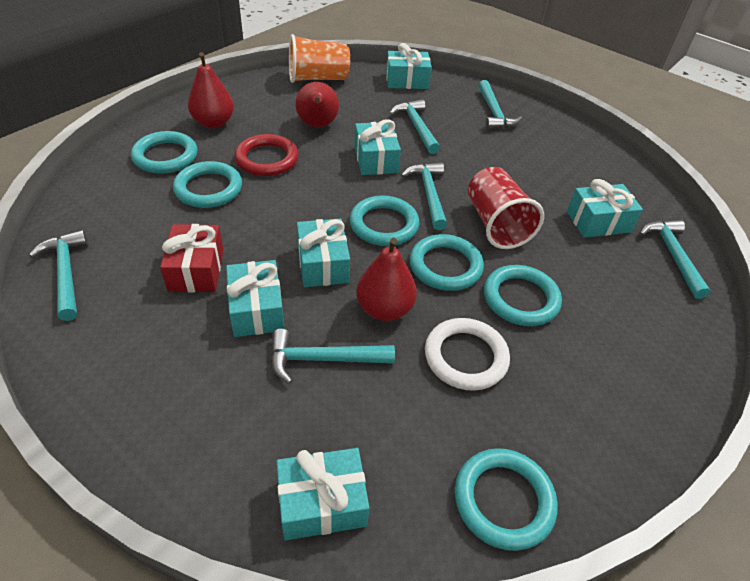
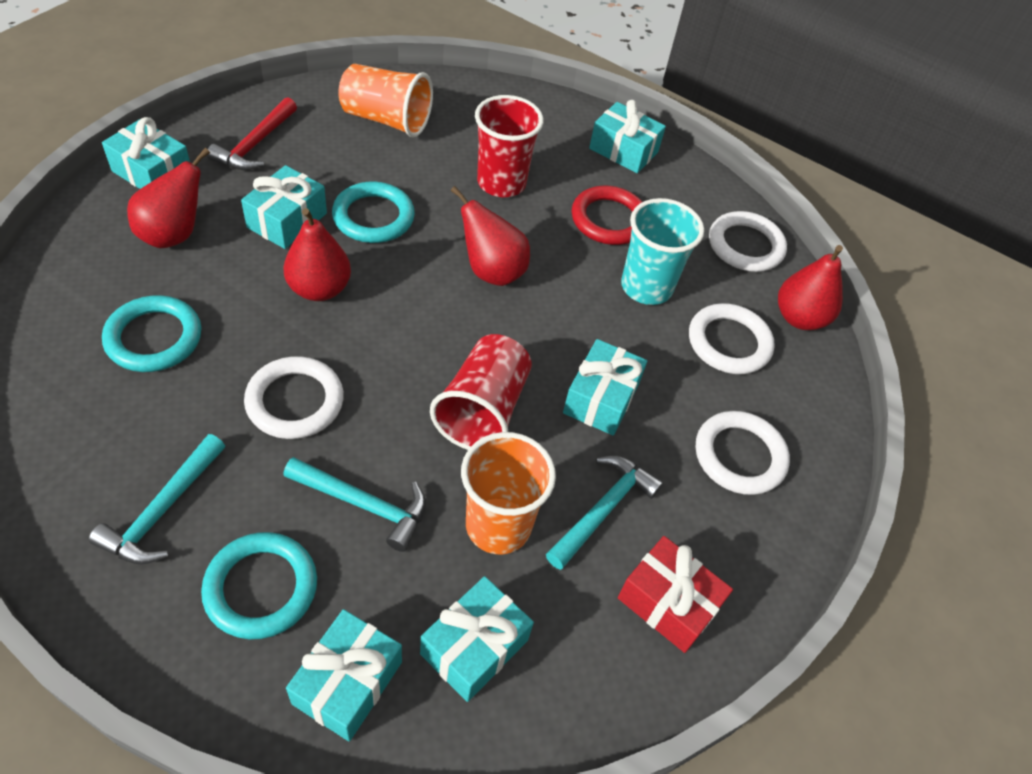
orange cup: 1 -> 2
red cup: 1 -> 2
red hammer: 0 -> 1
red pear: 3 -> 4
turquoise cup: 0 -> 1
turquoise hammer: 6 -> 3
turquoise ring: 6 -> 3
white ring: 1 -> 4

